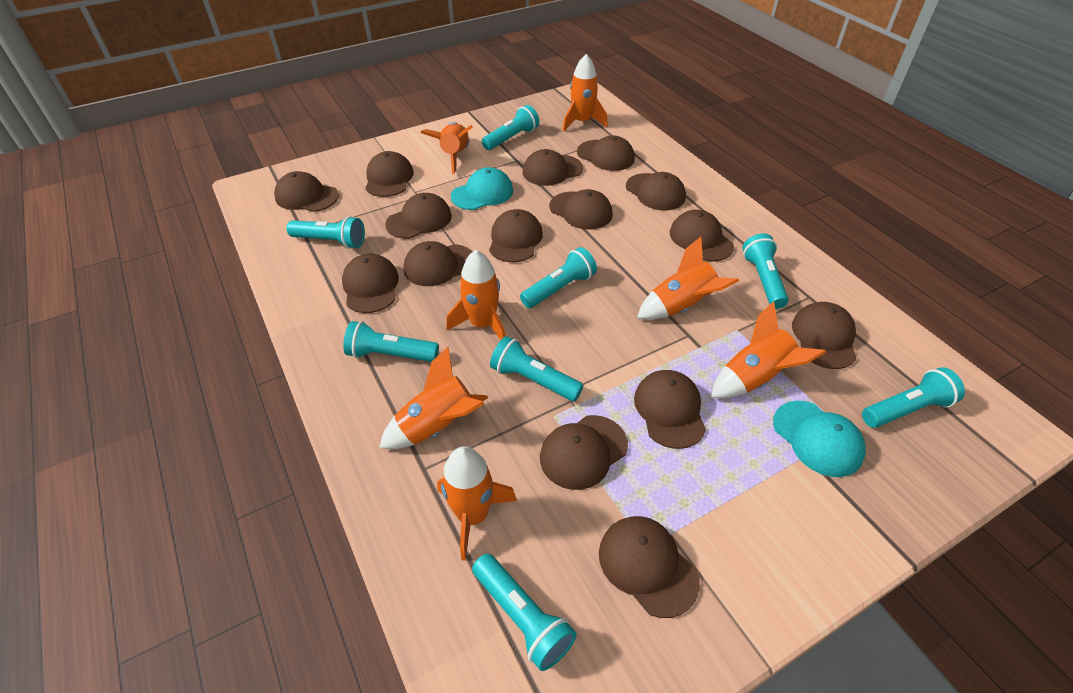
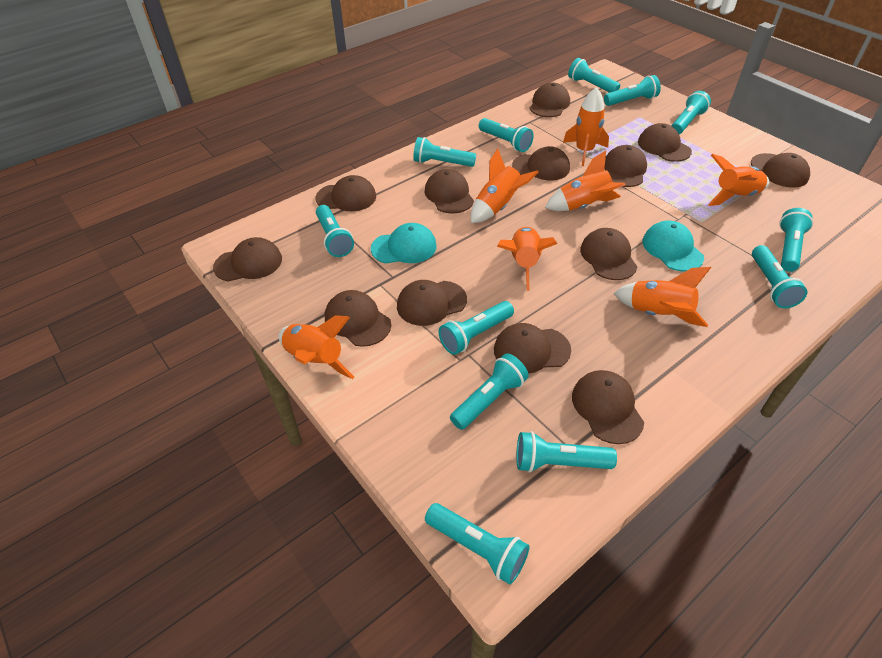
brown cap: 15 -> 13
turquoise flashlight: 8 -> 12

